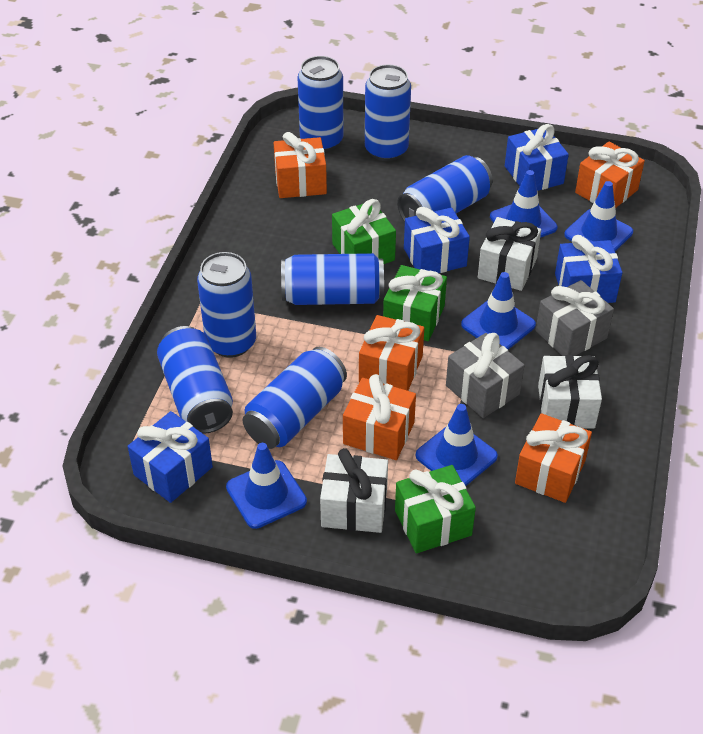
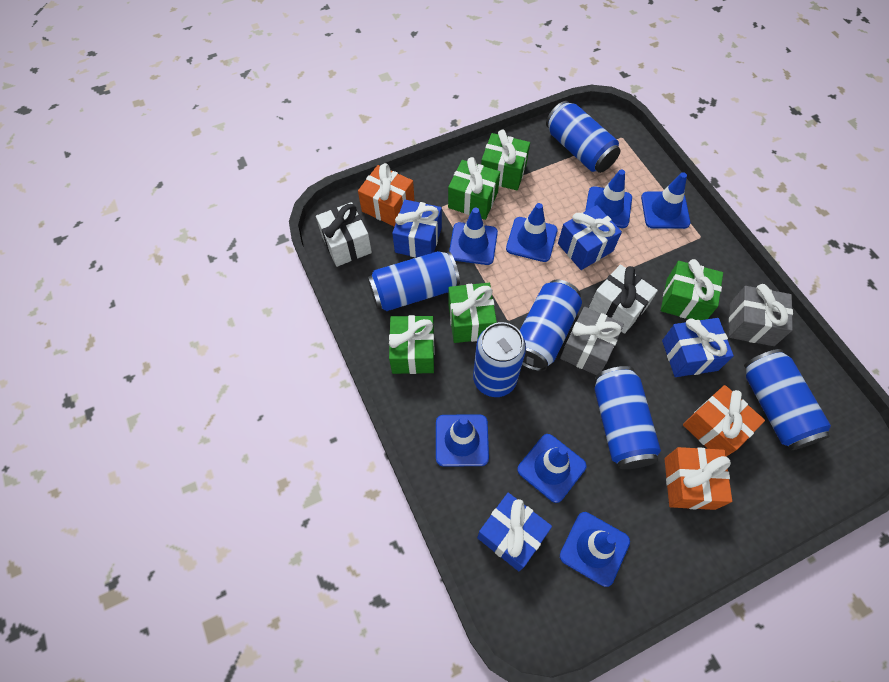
blue can: 7 -> 6
blue traffic cone: 5 -> 7
green gift: 3 -> 5
orange gift: 5 -> 3
white gift: 3 -> 2

